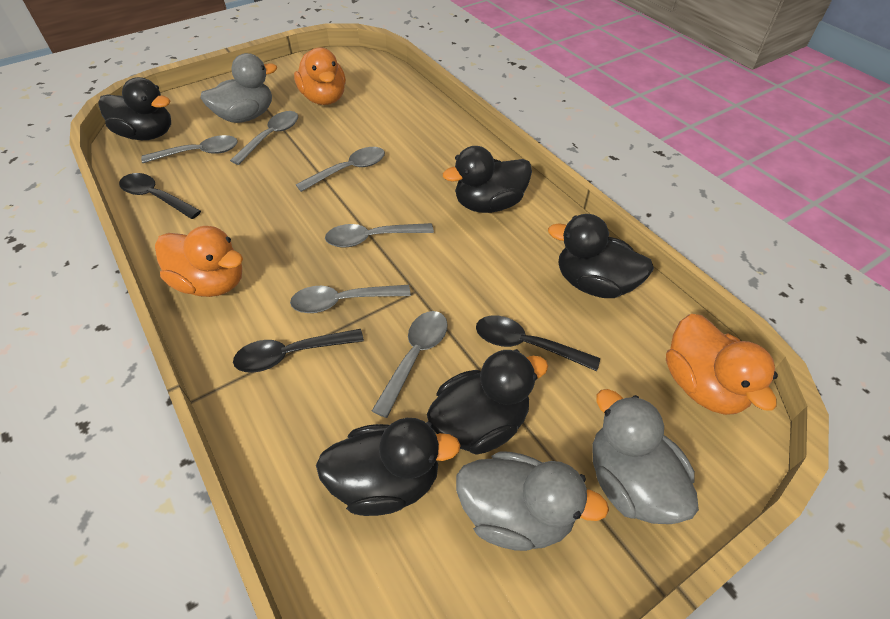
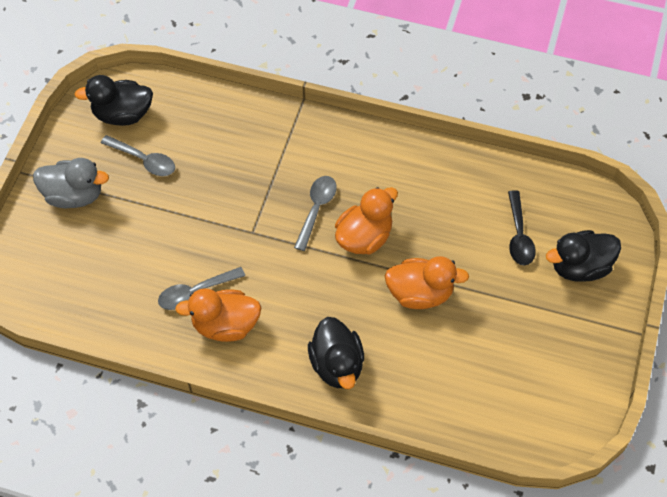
black duck: 5 -> 3
black spoon: 3 -> 1
grey duck: 3 -> 1
grey spoon: 6 -> 3

